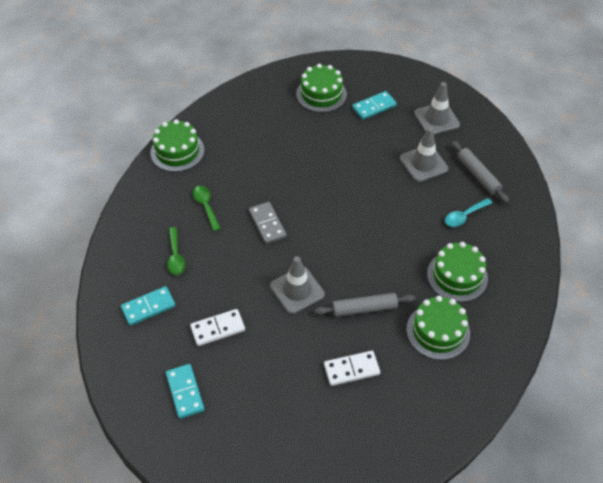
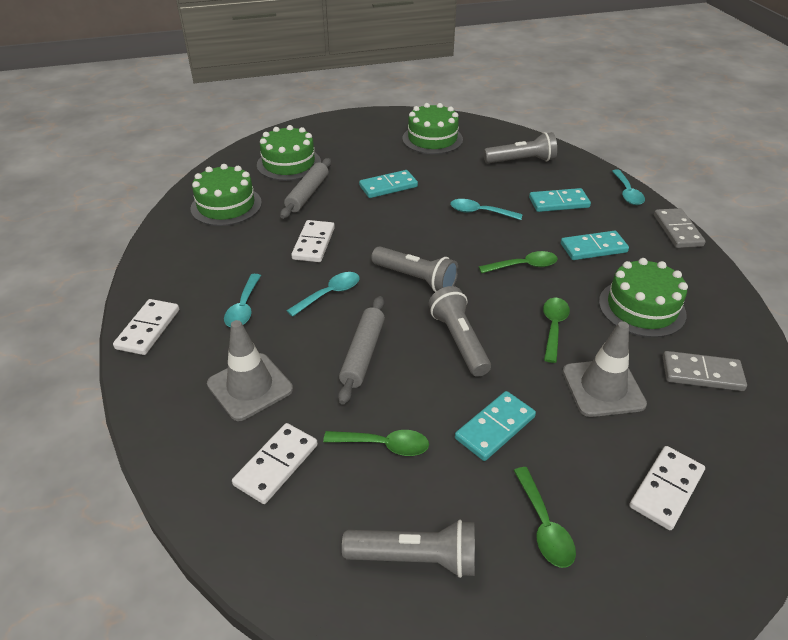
green spoon: 2 -> 4
grey domino: 1 -> 2
grey flashlight: 0 -> 4
grey traffic cone: 3 -> 2
turquoise domino: 3 -> 4
turquoise spoon: 1 -> 4
white domino: 2 -> 4

